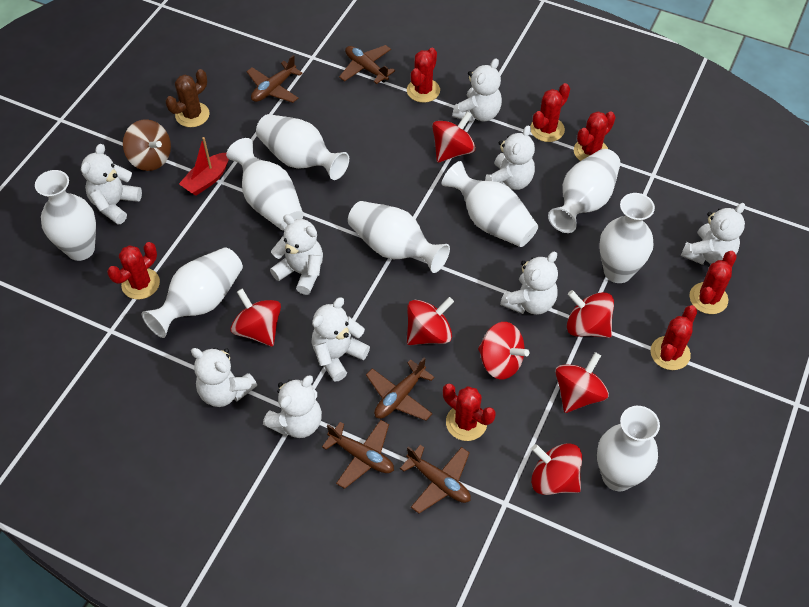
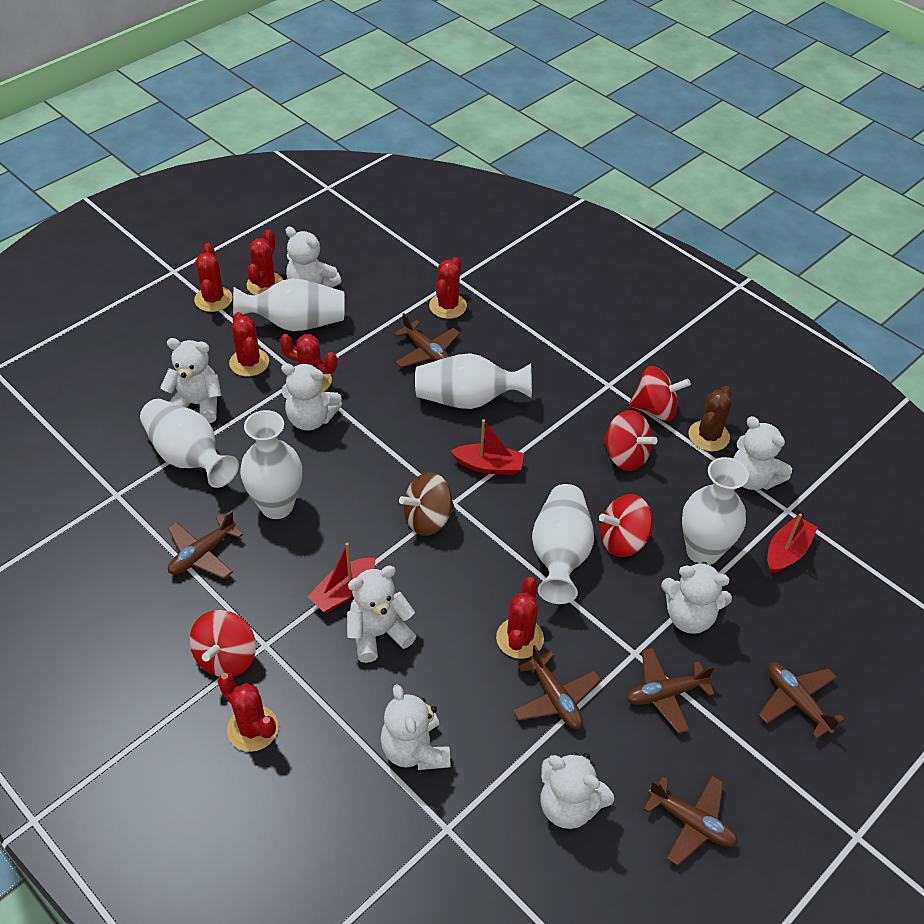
brown plane: 5 -> 6
red boat: 1 -> 3
red spinning top: 7 -> 4
white teddy bear: 9 -> 8
white vase: 9 -> 6

